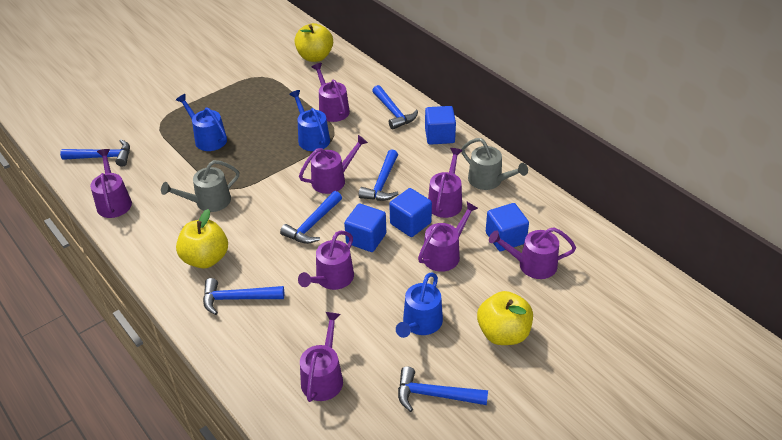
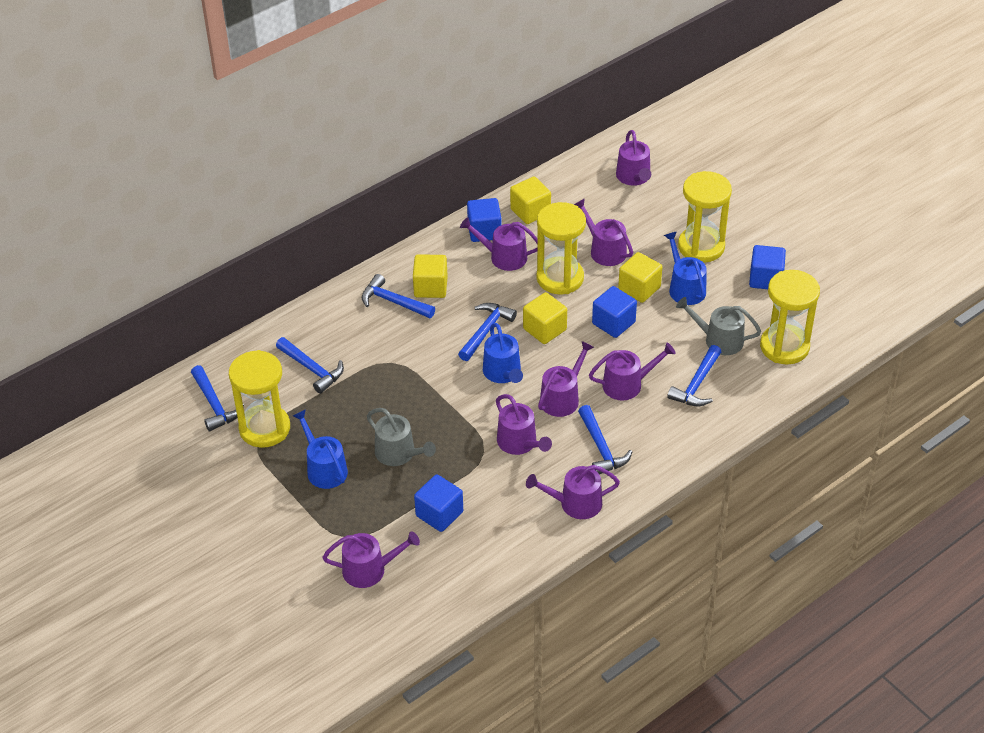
yellow apple: 3 -> 0
yellow cube: 0 -> 4
yellow hourglass: 0 -> 4

